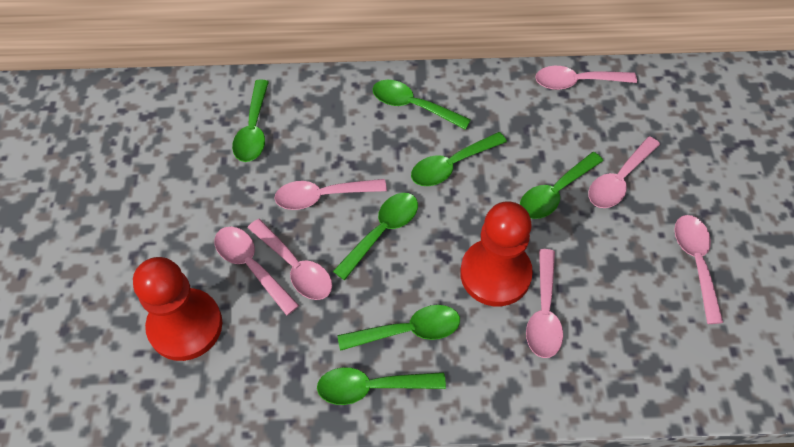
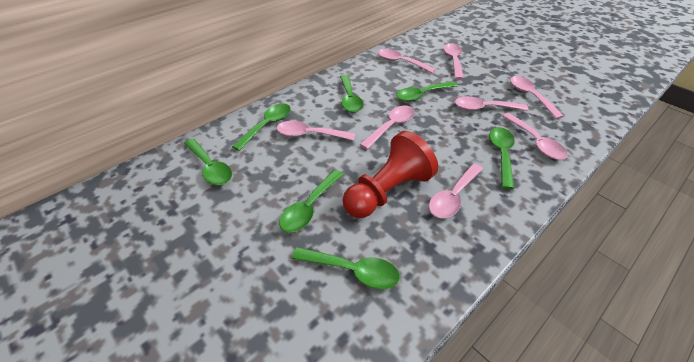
pink spoon: 7 -> 8
red pawn: 2 -> 1

